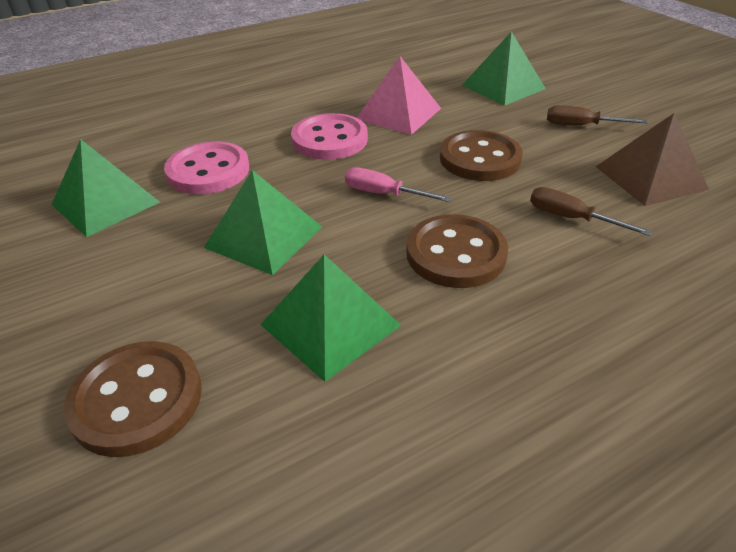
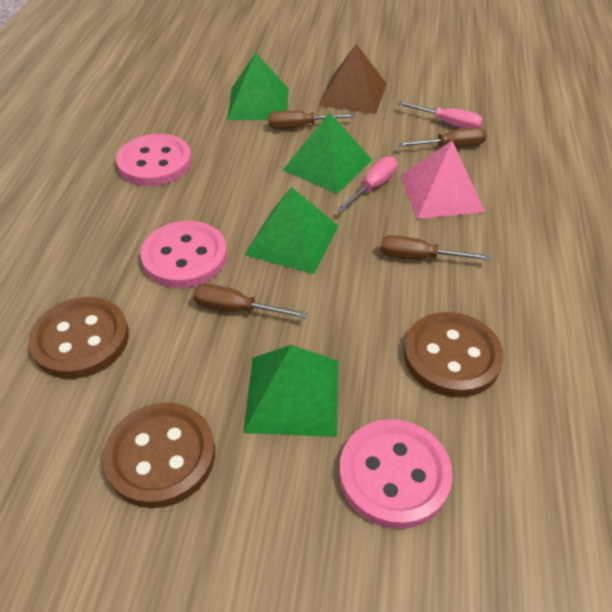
brown screwdriver: 2 -> 4
pink button: 2 -> 3
pink screwdriver: 1 -> 2

